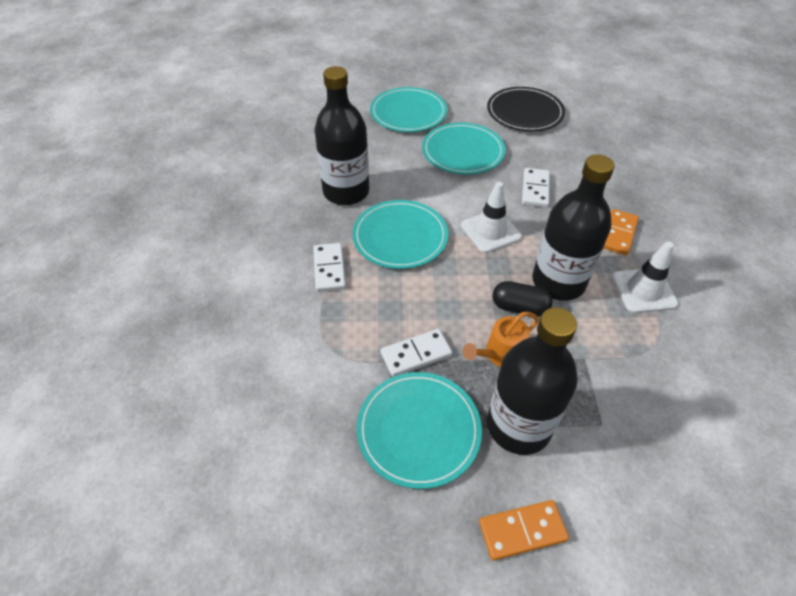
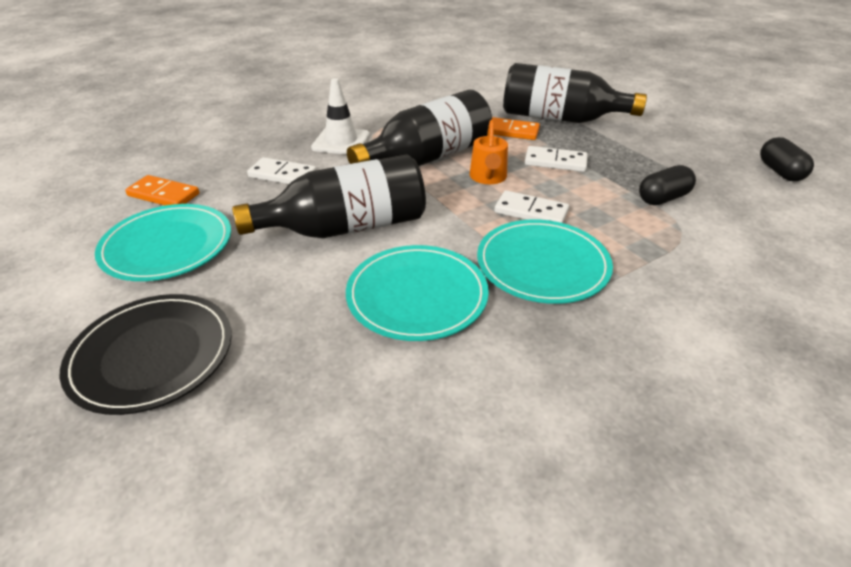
black capsule: 1 -> 2
turquoise plate: 4 -> 3
white traffic cone: 2 -> 1

